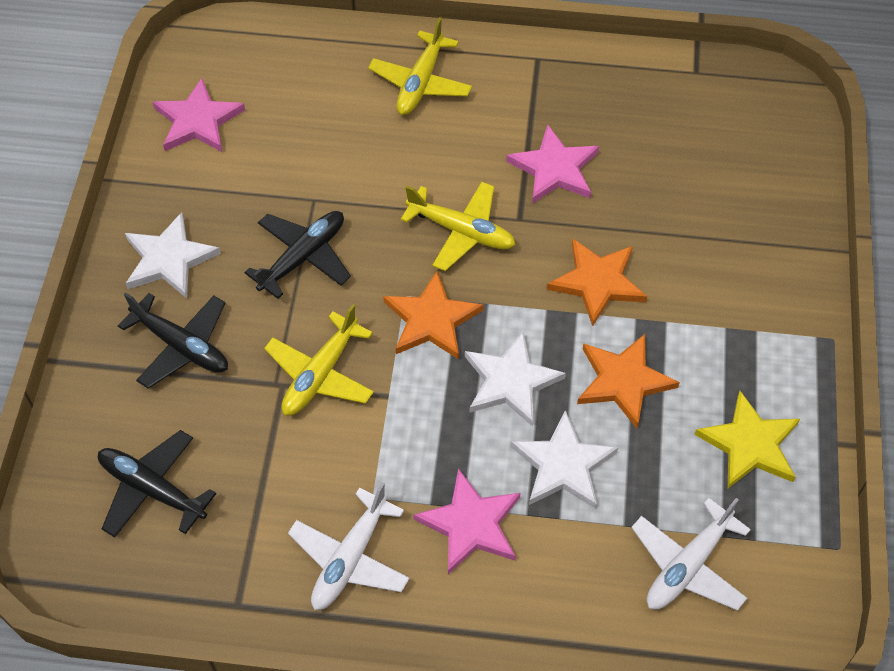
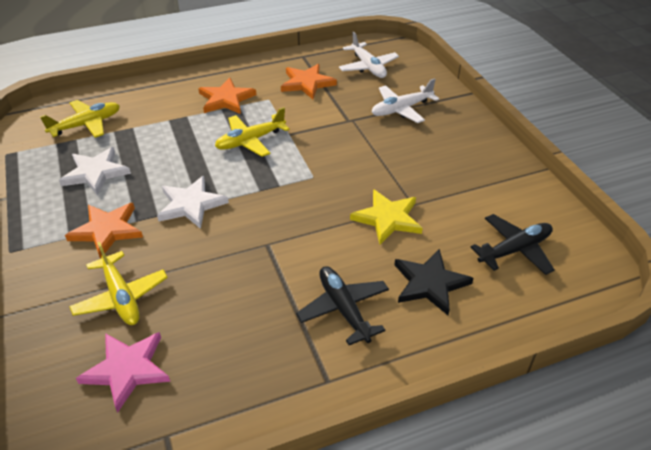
black plane: 3 -> 2
black star: 0 -> 1
pink star: 3 -> 1
white star: 3 -> 2

